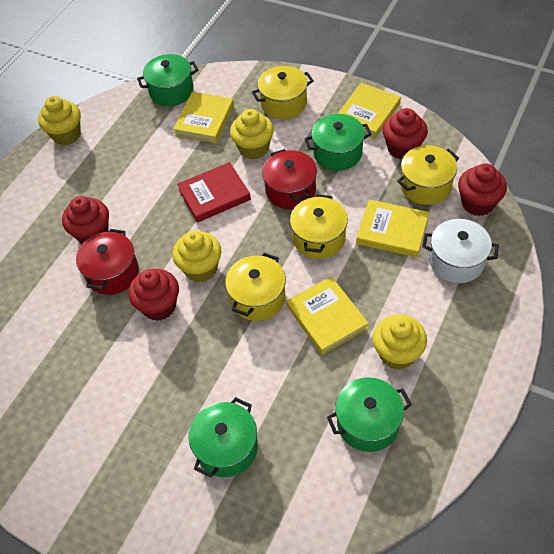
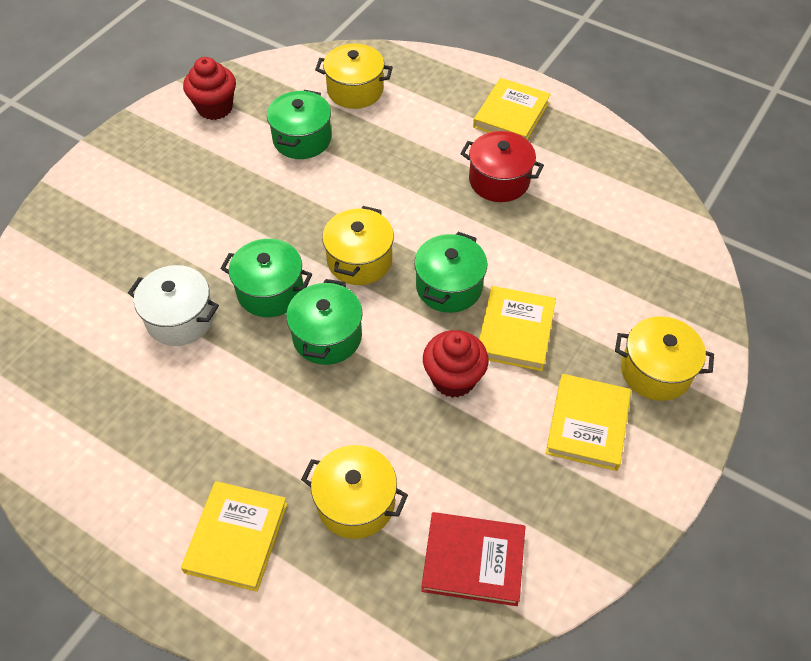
red cupcake: 4 -> 2
red pot: 2 -> 1
yellow cupcake: 4 -> 0

